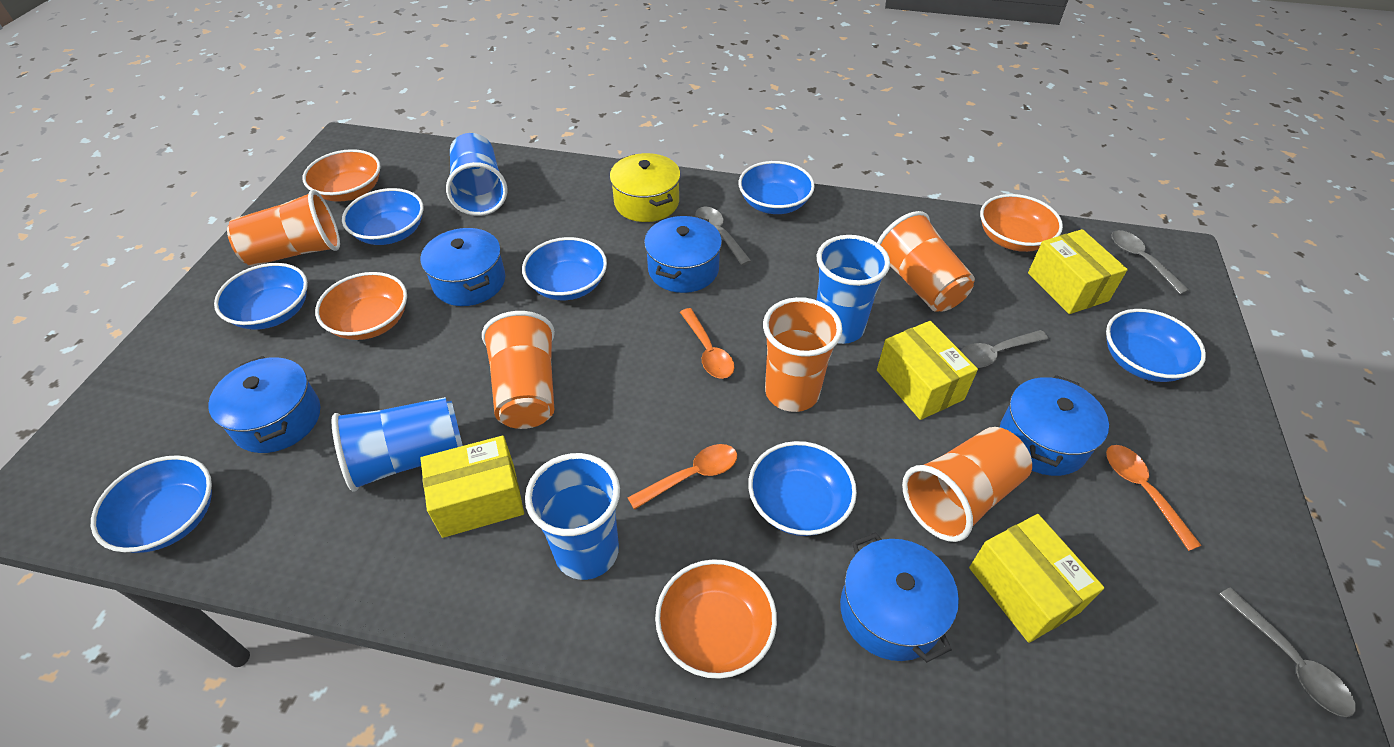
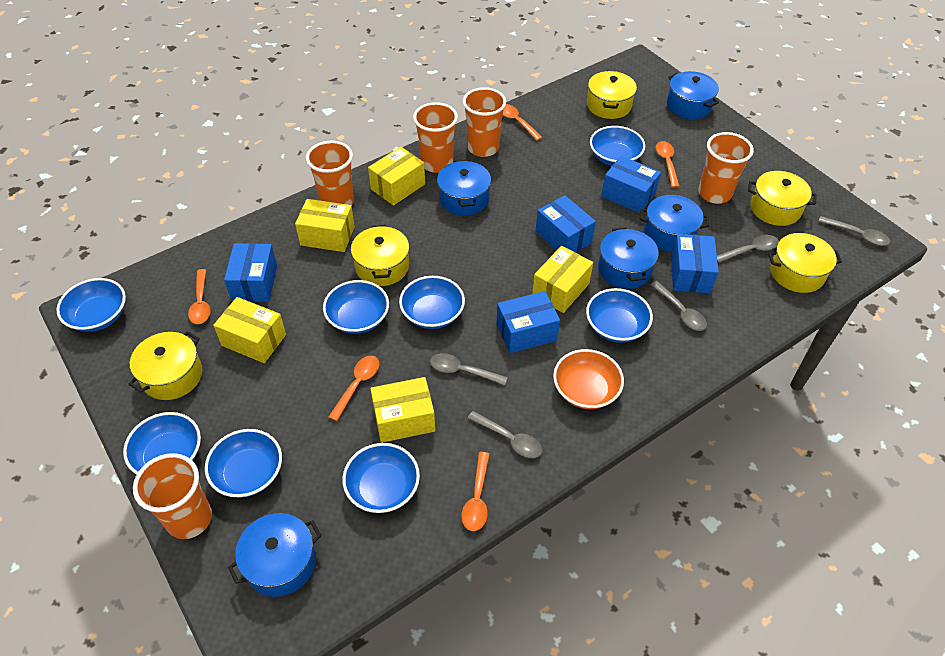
blue bowl: 7 -> 8
blue box: 0 -> 5
blue cup: 4 -> 0
grey spoon: 4 -> 5
orange bowl: 4 -> 1
orange spoon: 3 -> 5
yellow box: 4 -> 5
yellow pot: 1 -> 5

